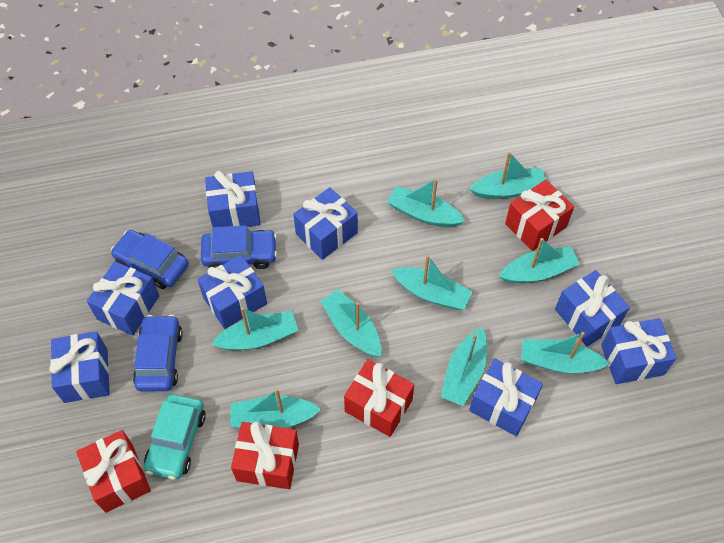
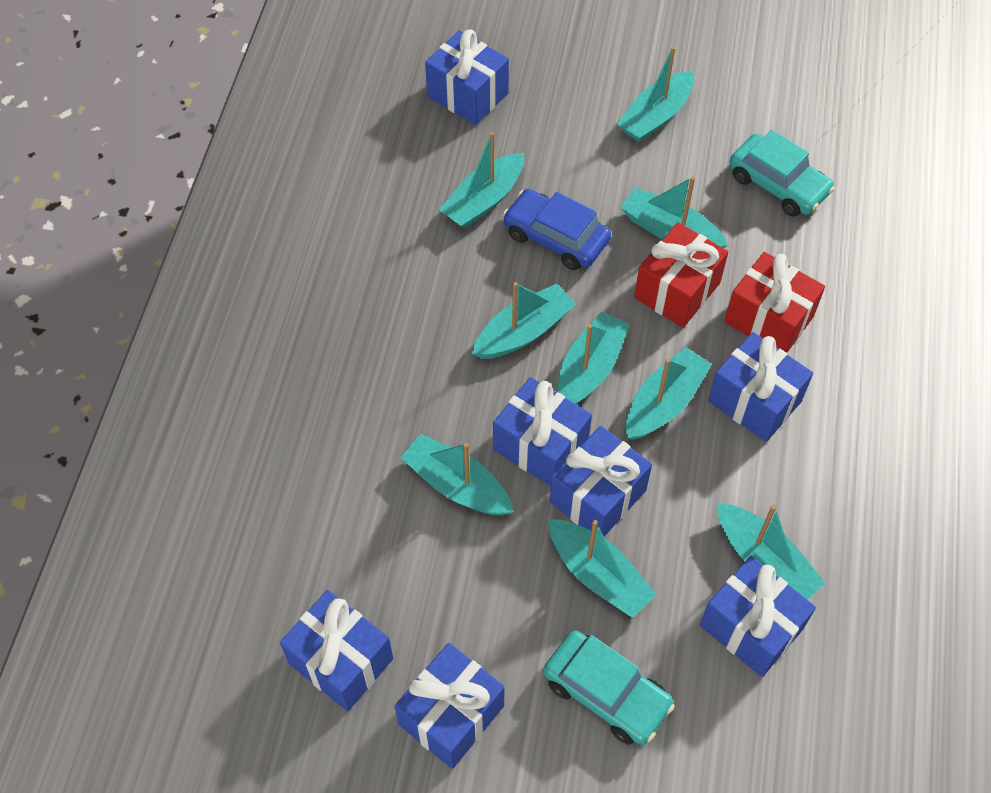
blue car: 3 -> 1
blue gift: 8 -> 7
red gift: 4 -> 2
turquoise car: 1 -> 2

